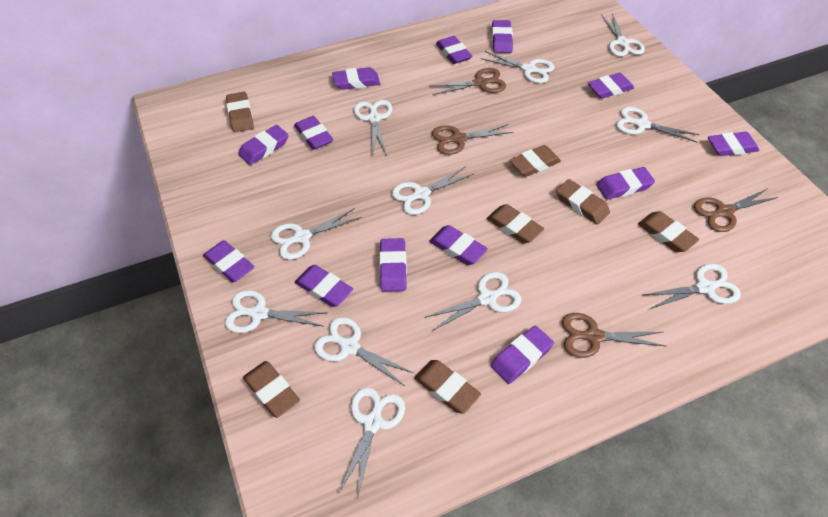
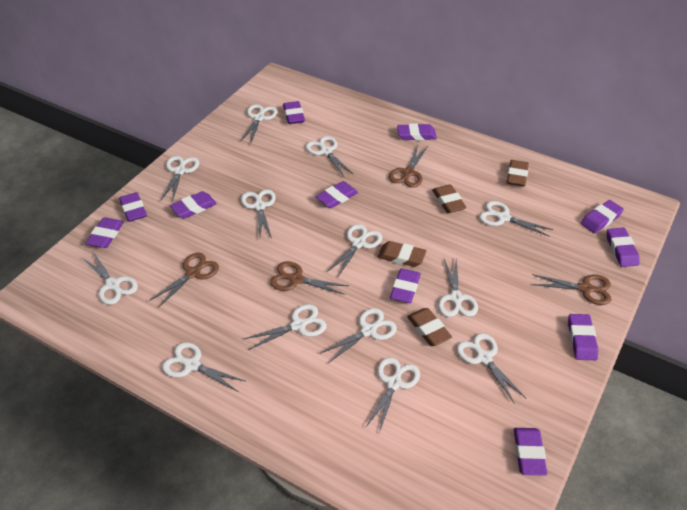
brown eraser: 7 -> 4
purple eraser: 13 -> 11
white scissors: 11 -> 13

